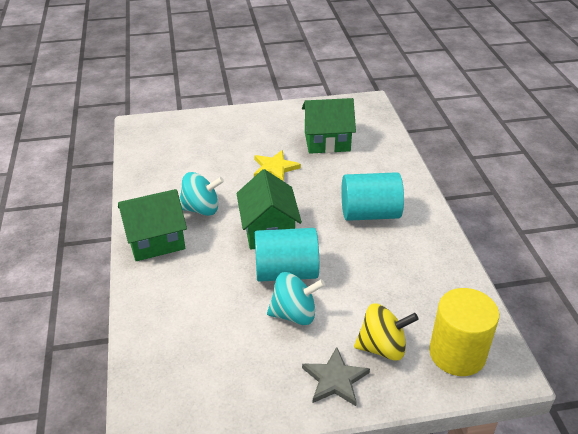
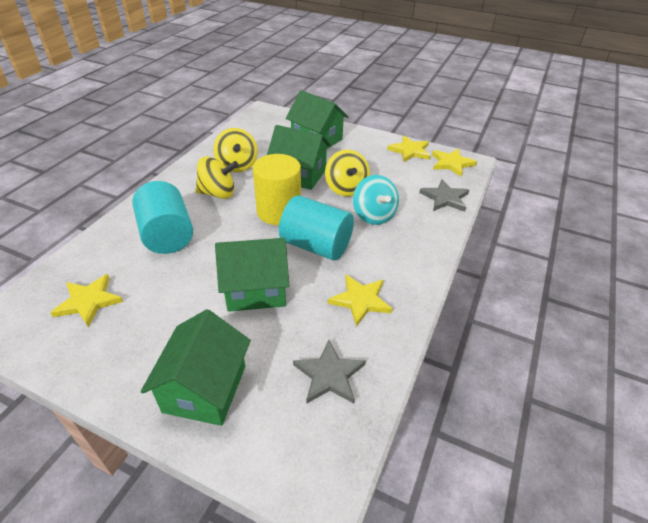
green house: 3 -> 4
grey star: 1 -> 2
turquoise spinning top: 2 -> 1
yellow spinning top: 1 -> 3
yellow star: 1 -> 4

